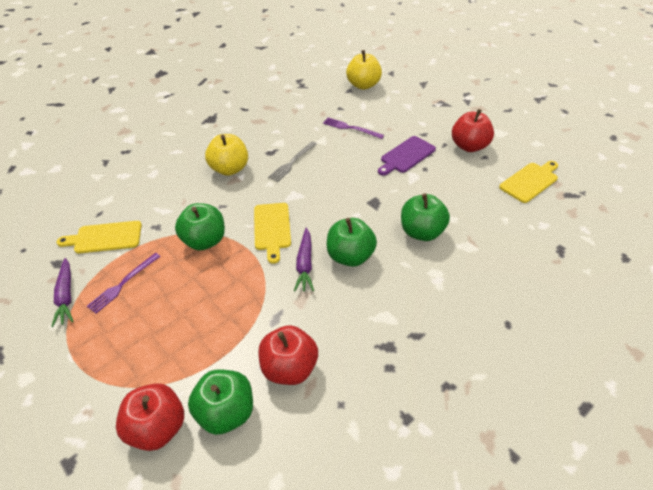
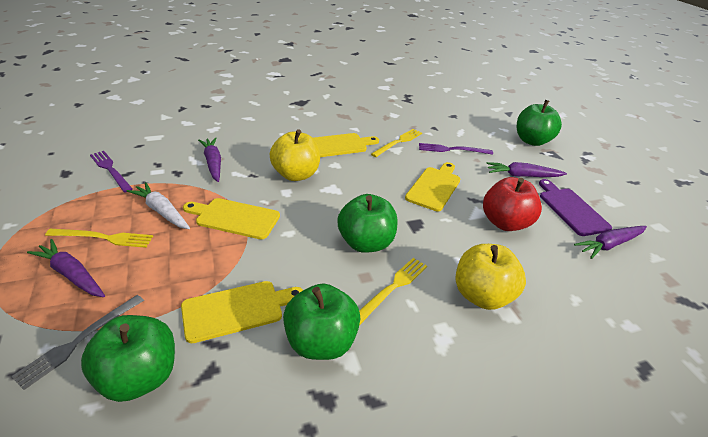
purple carrot: 2 -> 4
red apple: 3 -> 1
white carrot: 0 -> 1
yellow cutting board: 3 -> 4
yellow fork: 0 -> 3

